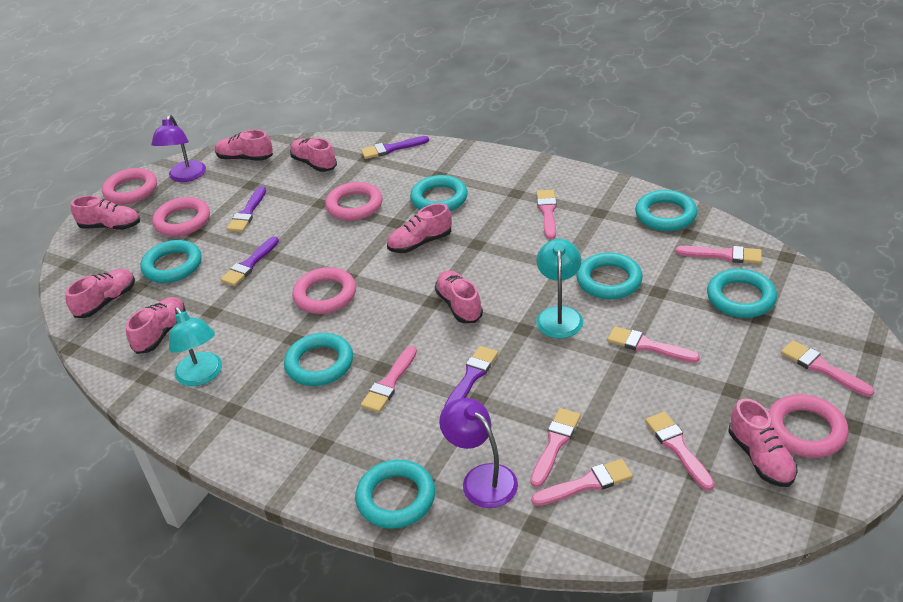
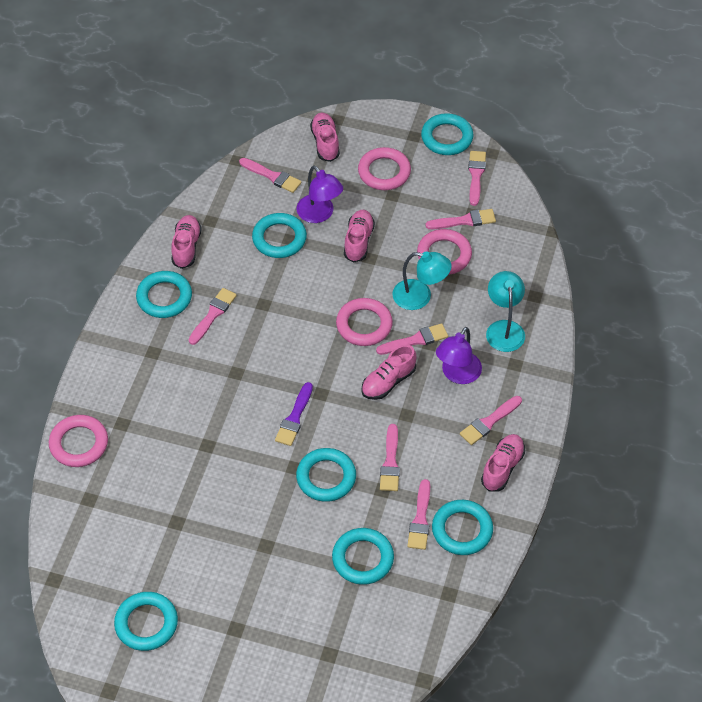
pink ring: 5 -> 4
pink shoe: 8 -> 5
purple brush: 4 -> 1

